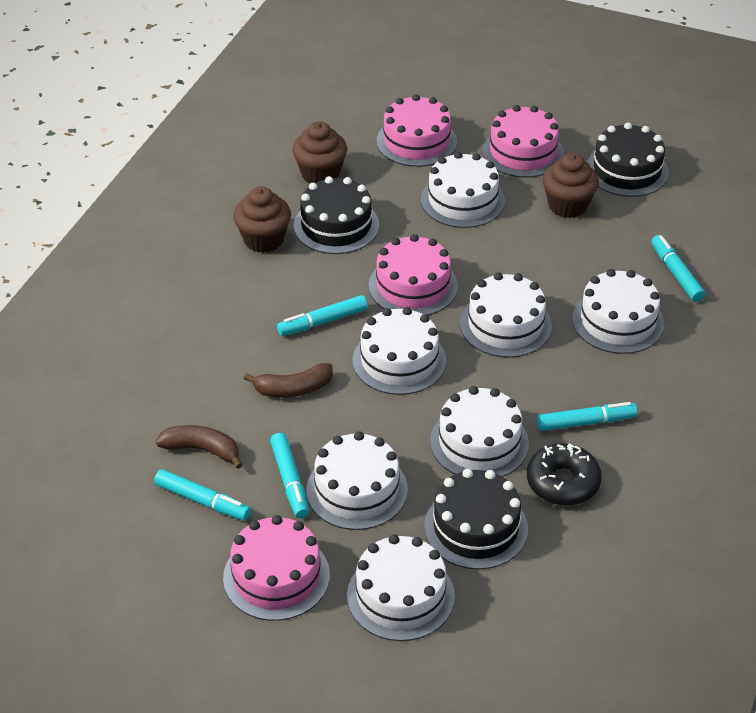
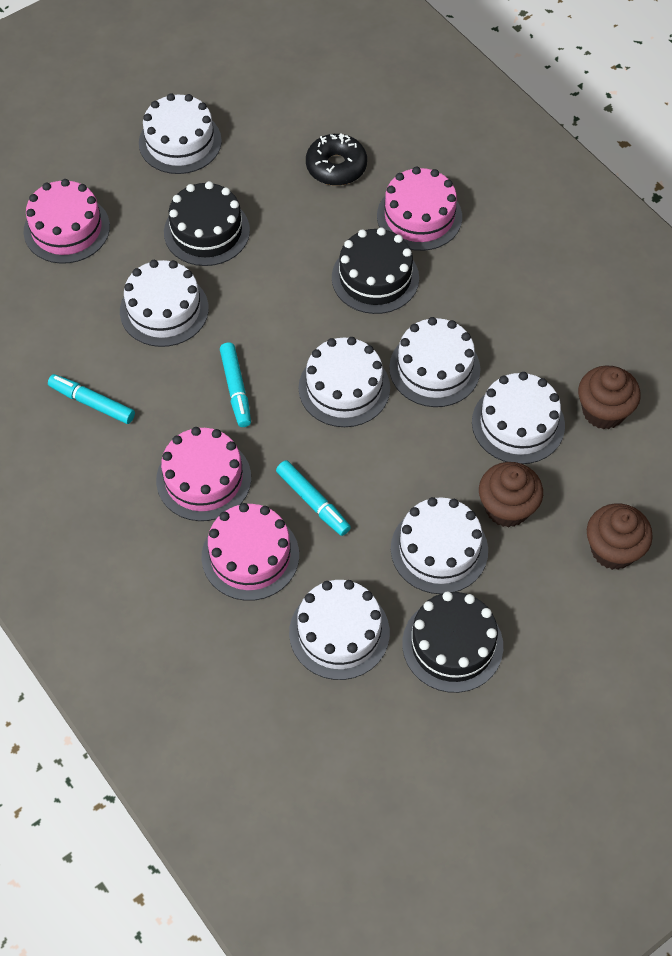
brown banana: 2 -> 0
turquoise marker: 5 -> 3

